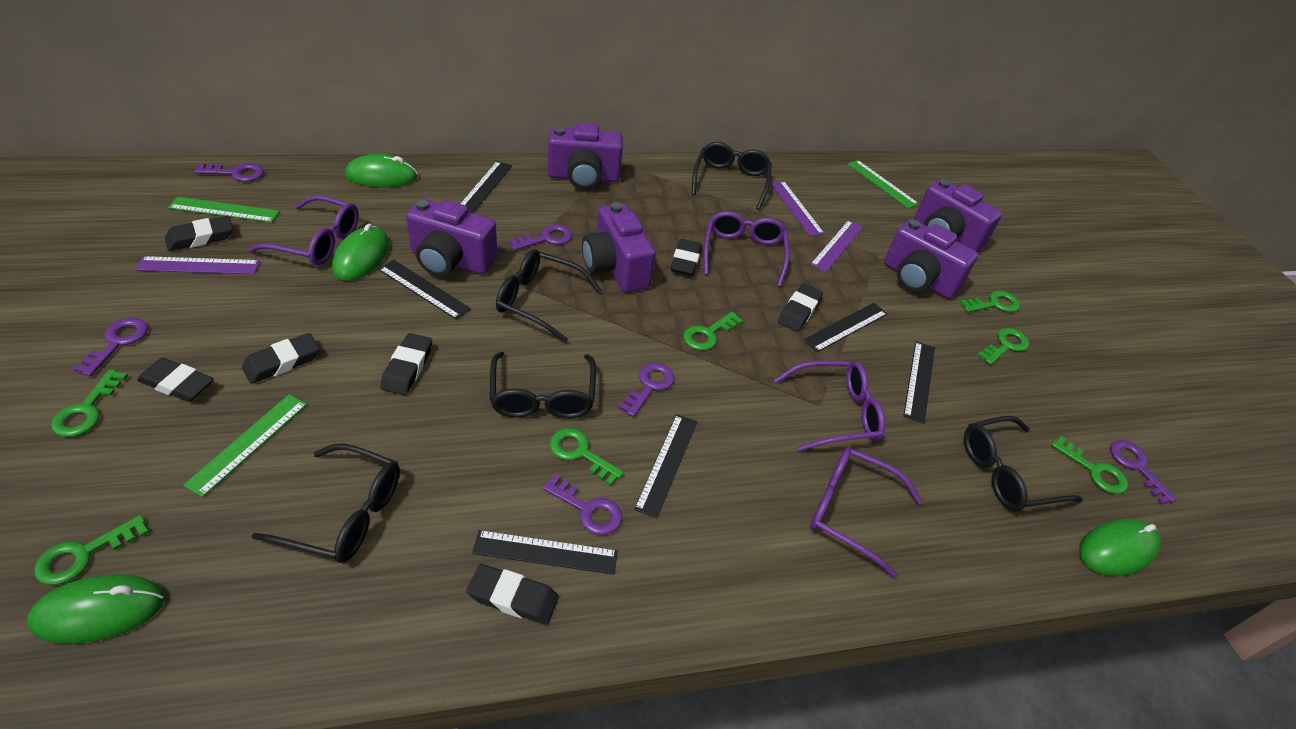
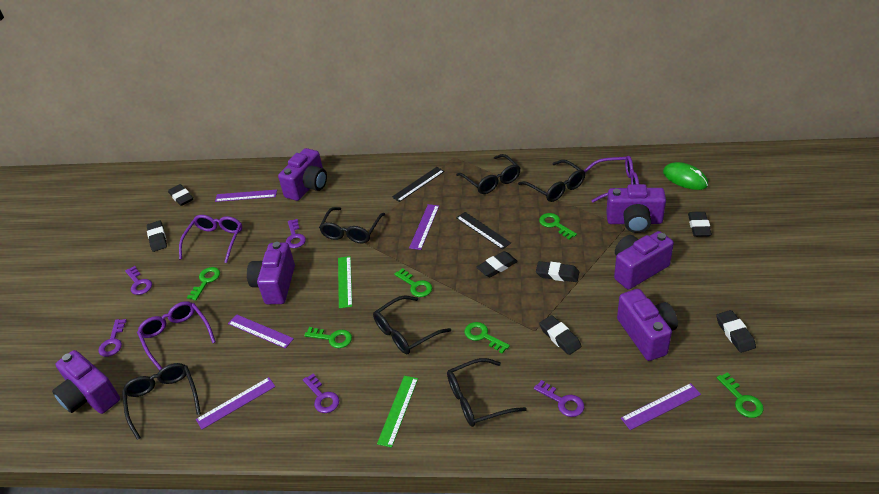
black glasses: 5 -> 6
black ruler: 6 -> 2
green key: 7 -> 6
green mouse: 4 -> 1
green ruler: 3 -> 2
purple camera: 5 -> 6
purple glasses: 4 -> 3
purple key: 6 -> 5
purple ruler: 3 -> 5

